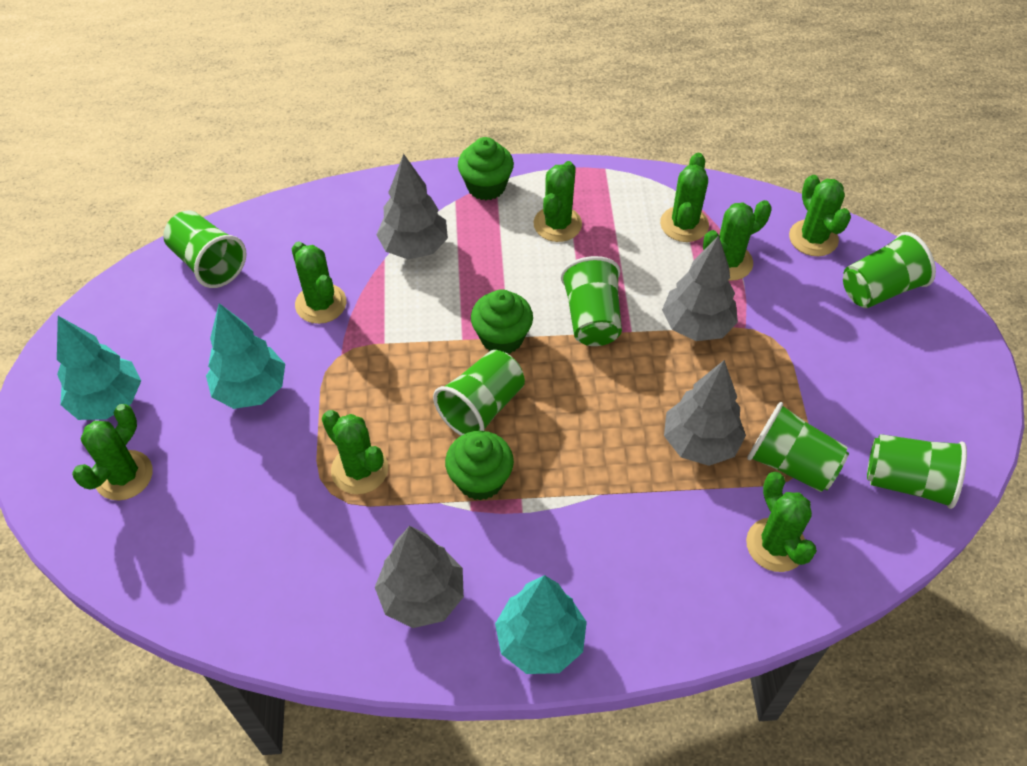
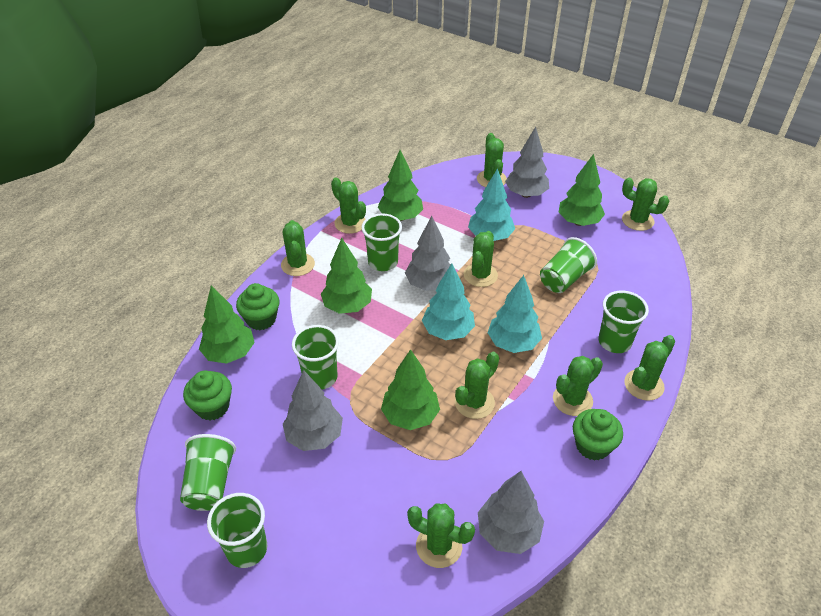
green cactus: 8 -> 9
green tree: 0 -> 5

